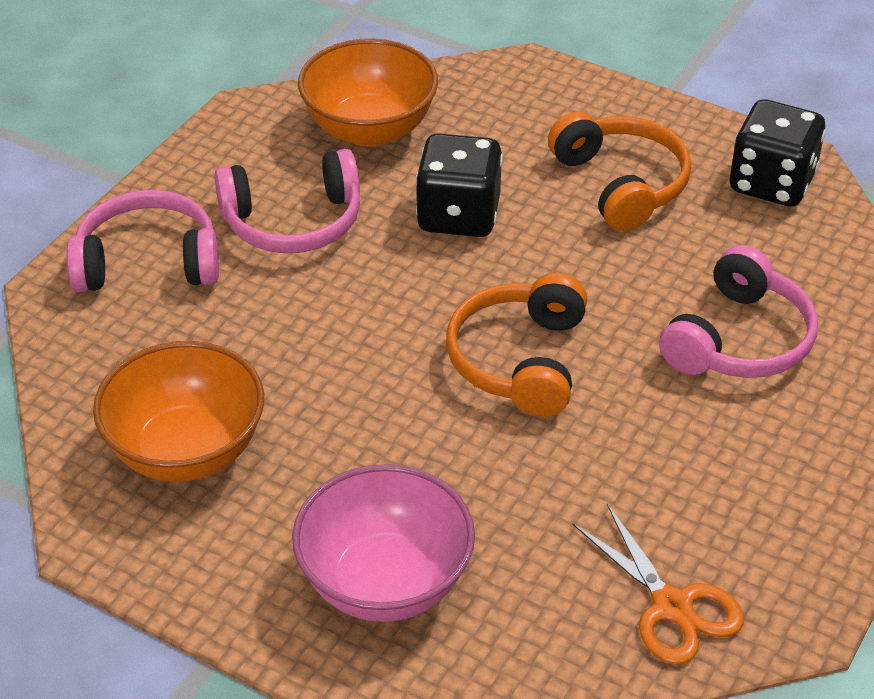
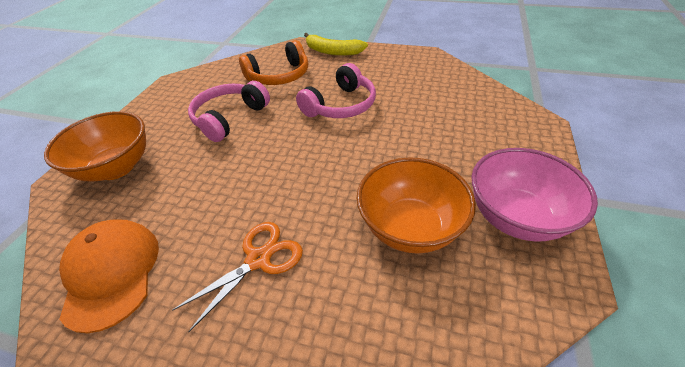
black dice: 2 -> 0
orange cap: 0 -> 1
orange headphones: 2 -> 1
pink headphones: 3 -> 2
yellow banana: 0 -> 1

